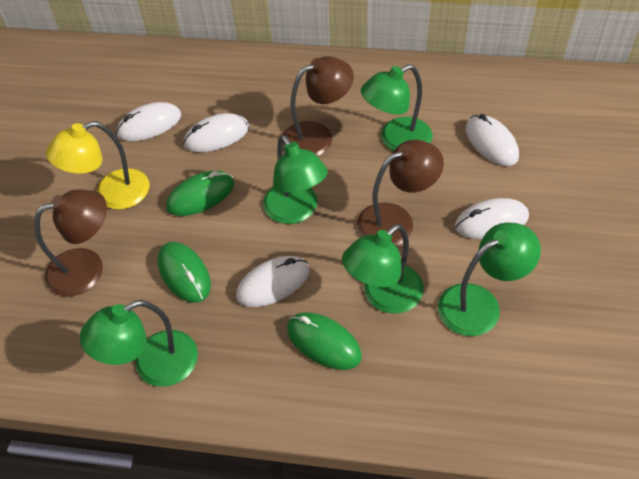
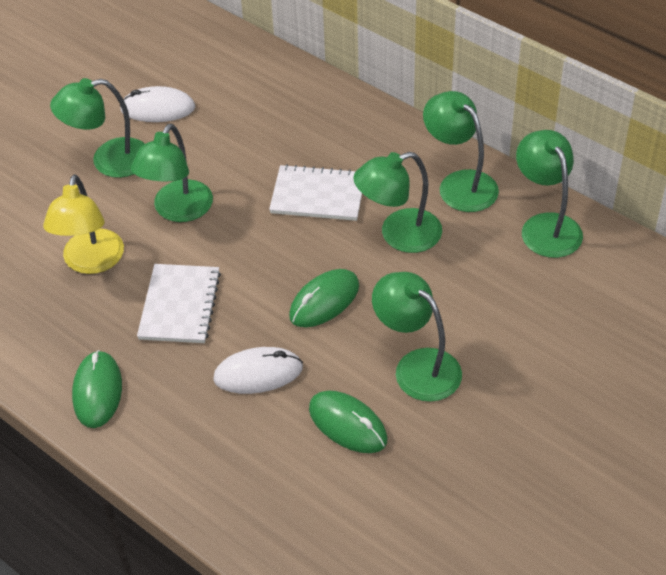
brown lamp: 3 -> 0
green lamp: 5 -> 6
white mouse: 5 -> 2
white notebook: 0 -> 2

